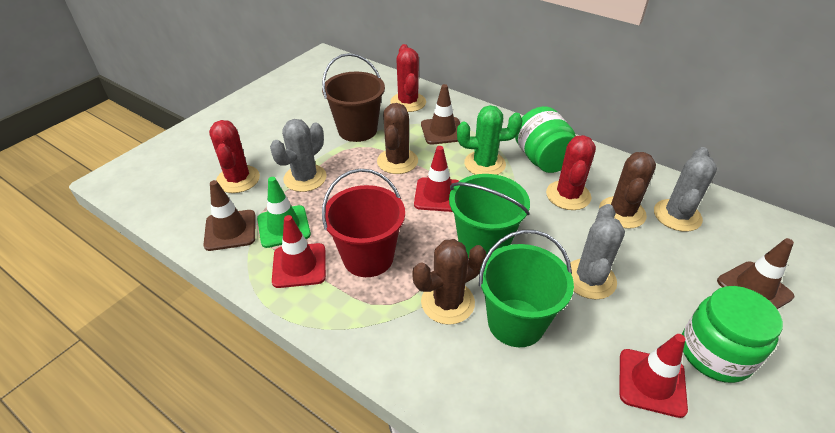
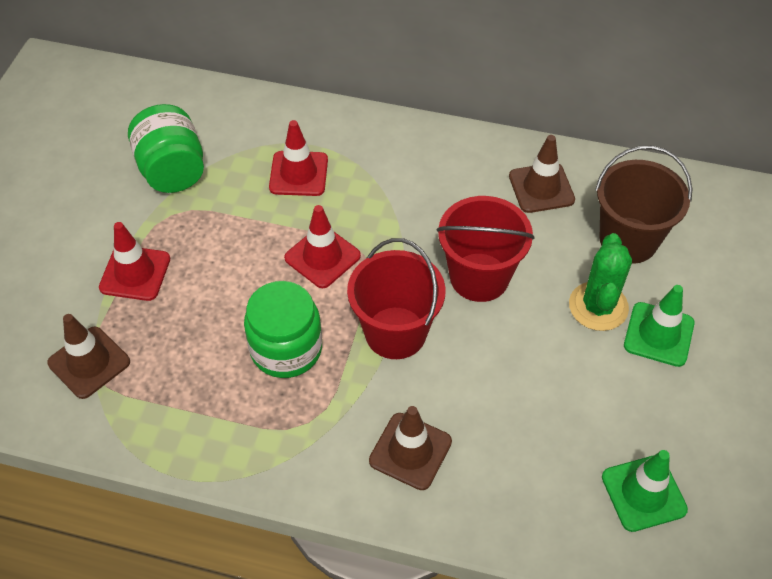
brown cactus: 3 -> 0
green bucket: 2 -> 0
green traffic cone: 1 -> 2
grey cactus: 3 -> 0
red bucket: 1 -> 2
red cactus: 3 -> 0

